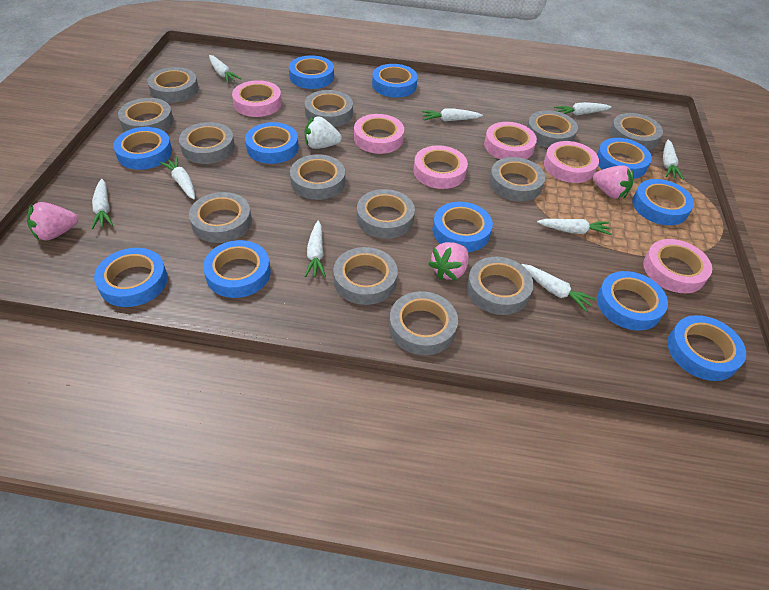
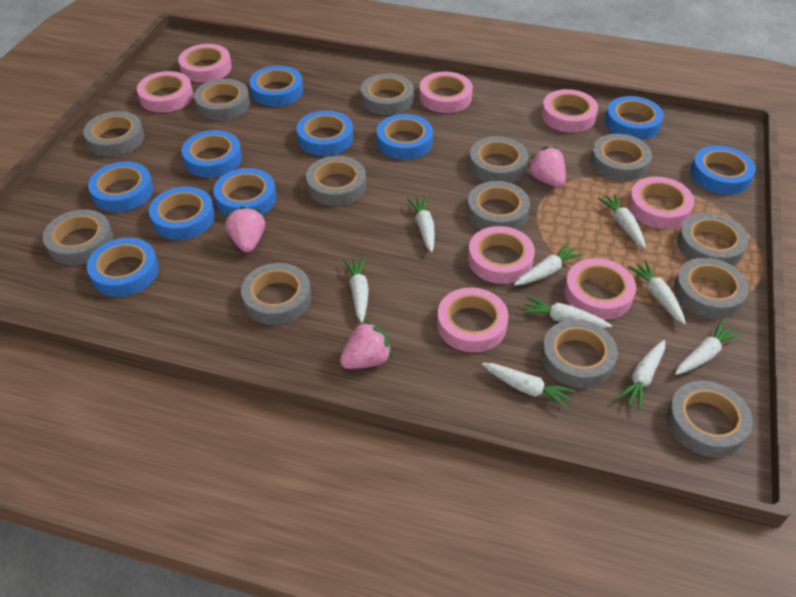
blue tape: 11 -> 10
pink tape: 6 -> 8
white strawberry: 1 -> 0

